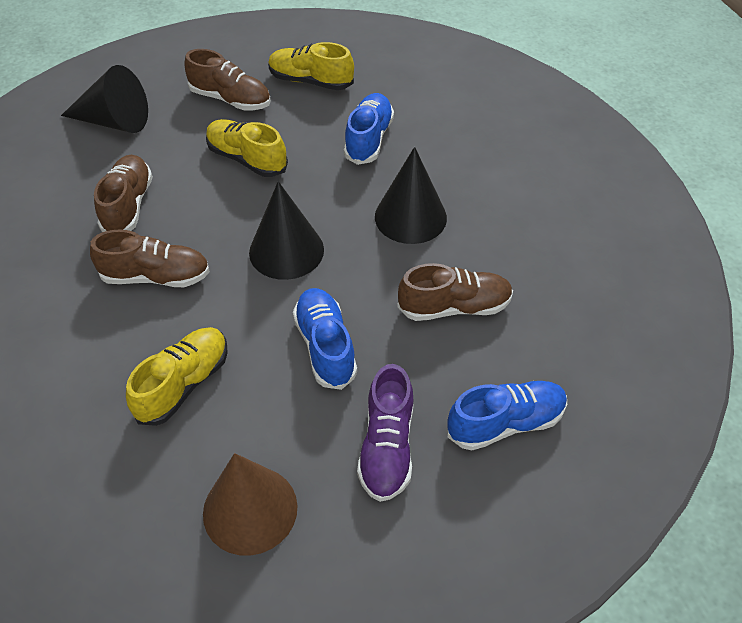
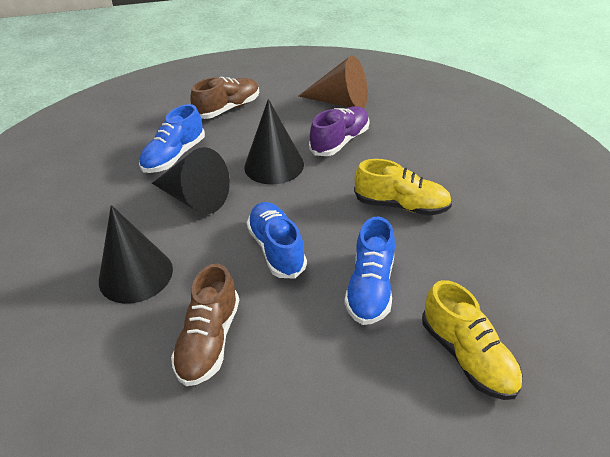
brown shoe: 4 -> 2
yellow shoe: 3 -> 2

